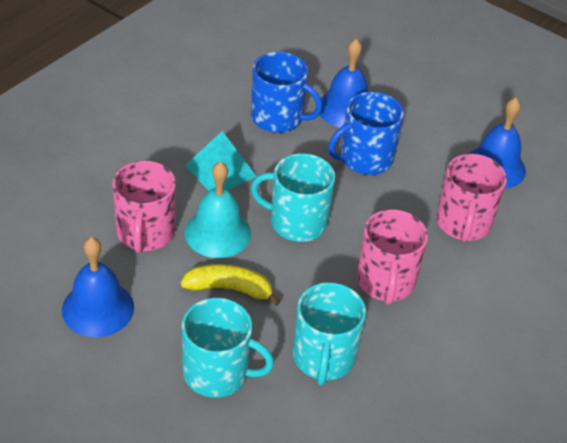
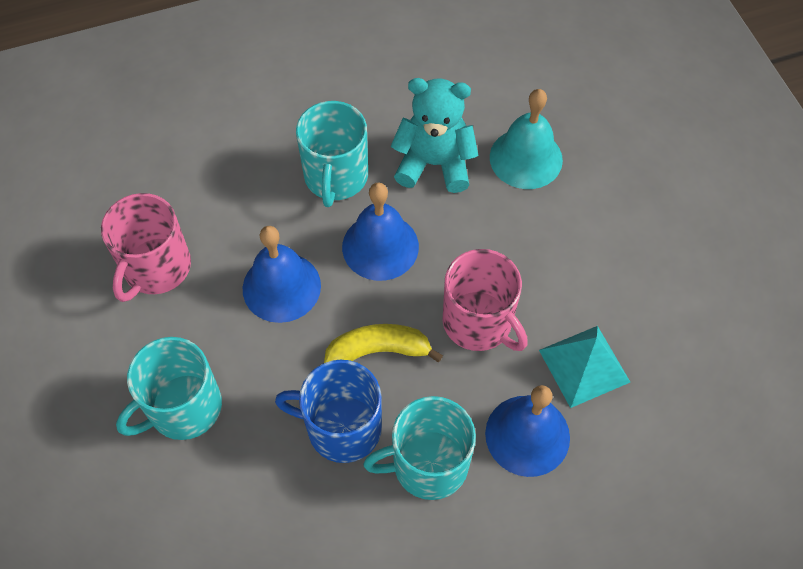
blue mug: 2 -> 1
pink mug: 3 -> 2
turquoise teddy bear: 0 -> 1

